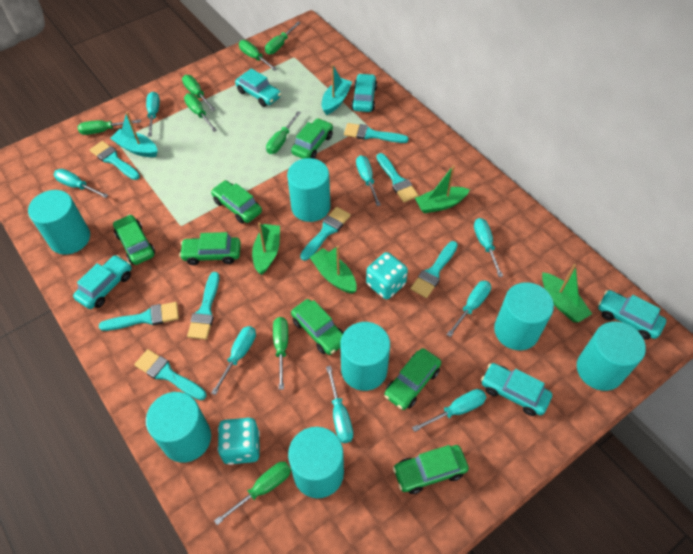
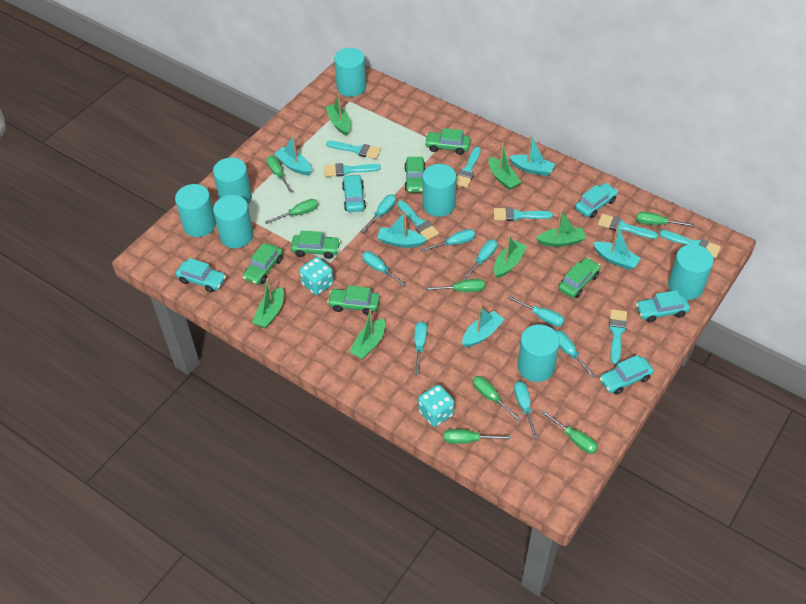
green boat: 4 -> 6
green car: 7 -> 6
green screwdriver: 8 -> 7
turquoise boat: 2 -> 5

